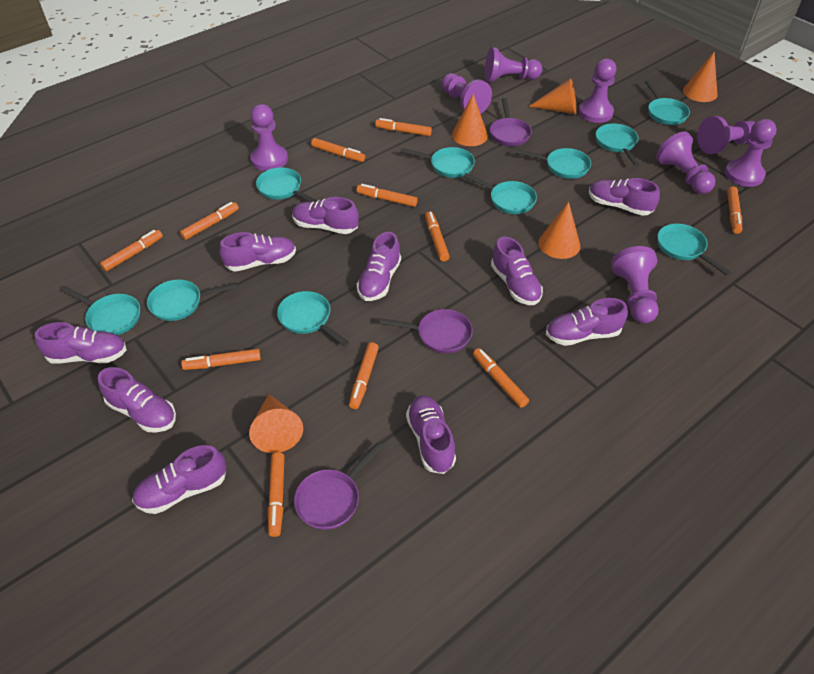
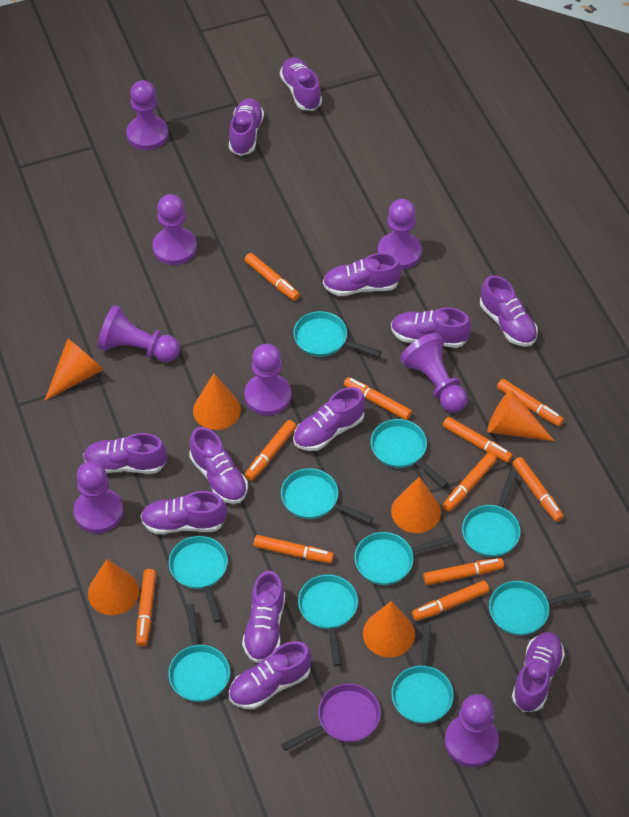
orange cone: 5 -> 6
purple pan: 3 -> 1
purple shoe: 10 -> 12

